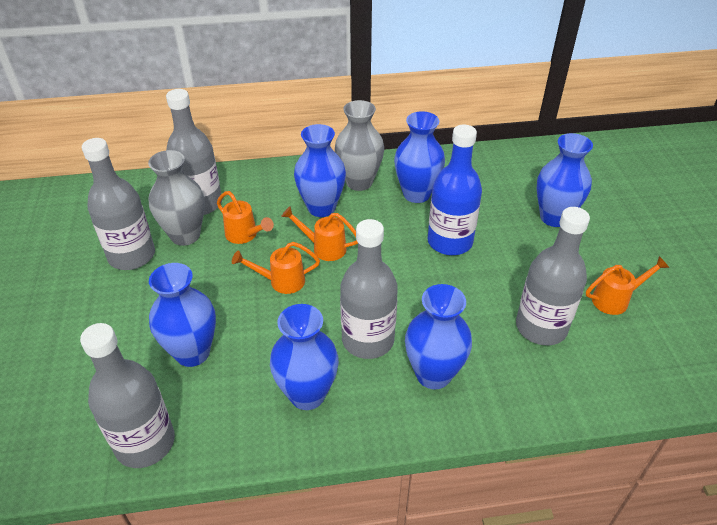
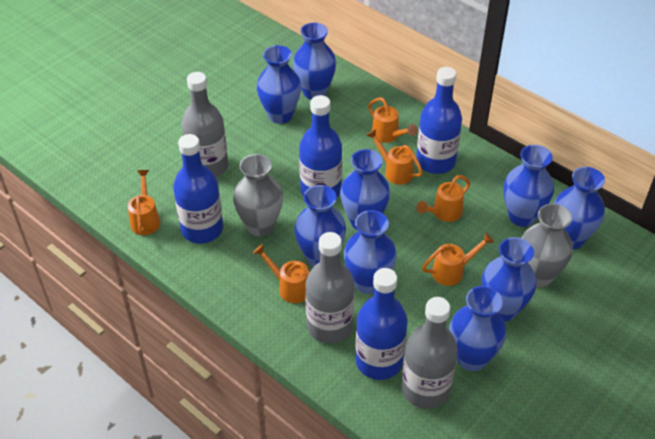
blue bottle: 1 -> 4
blue vase: 6 -> 9
grey bottle: 5 -> 3
orange watering can: 4 -> 6

